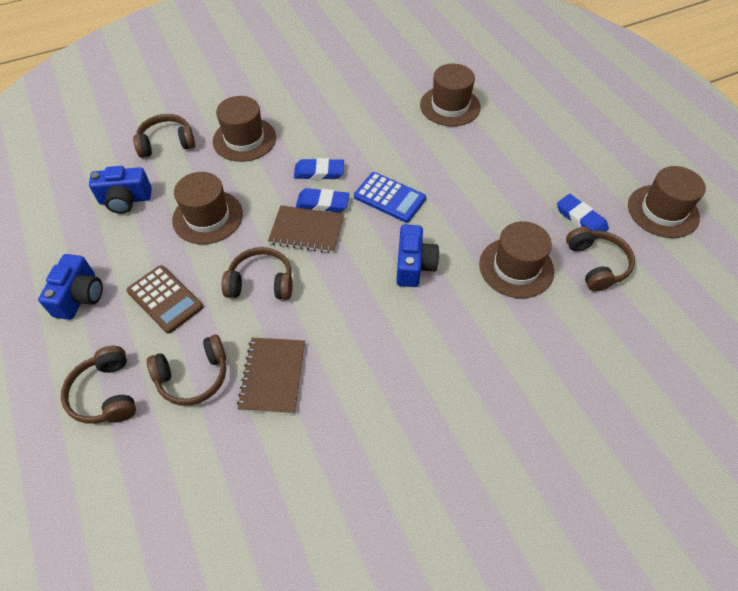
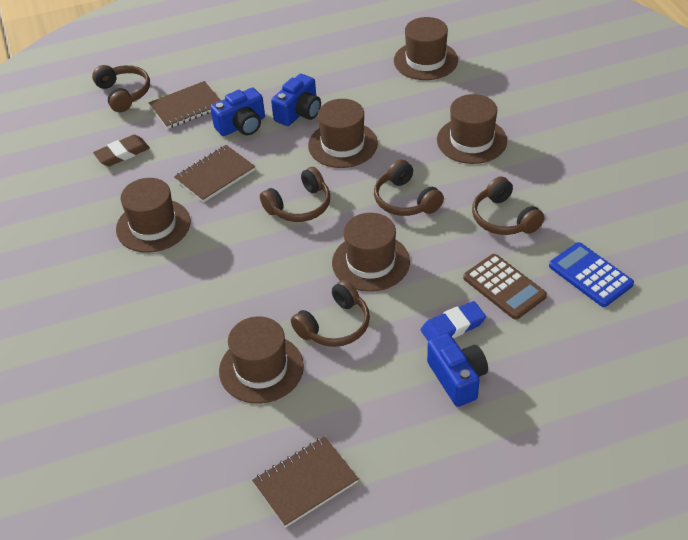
blue eraser: 3 -> 1
brown eraser: 0 -> 1
brown hat: 5 -> 6
brown notebook: 2 -> 3

